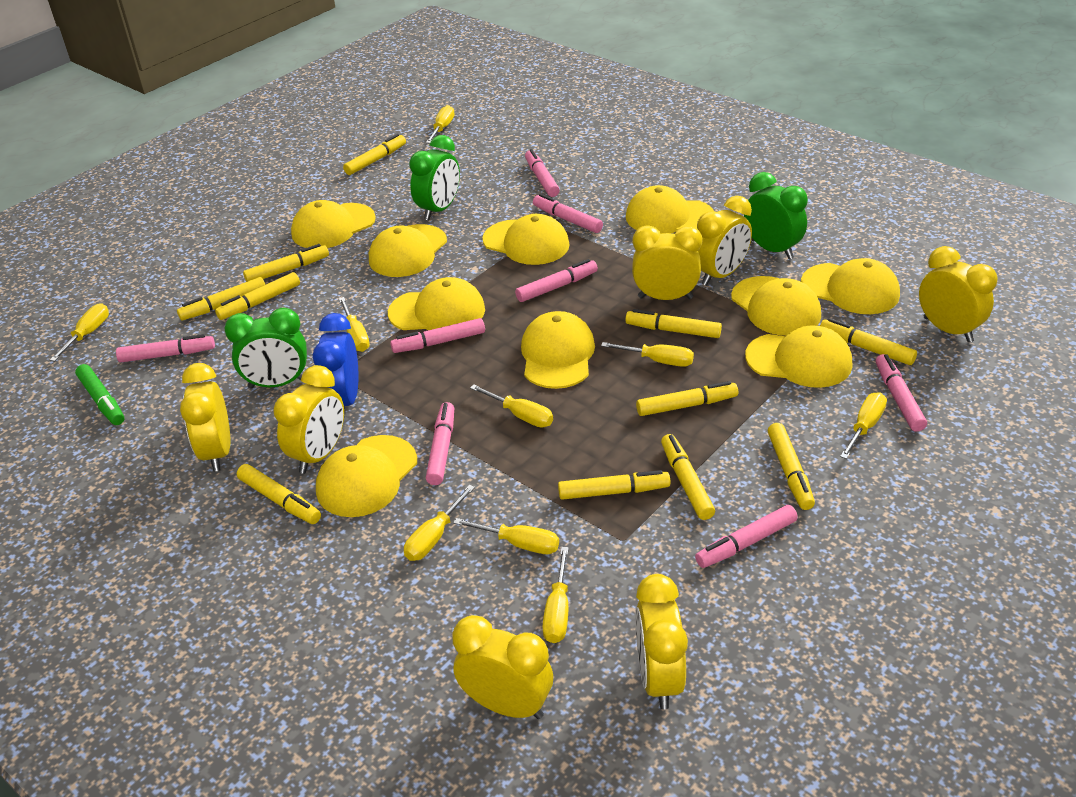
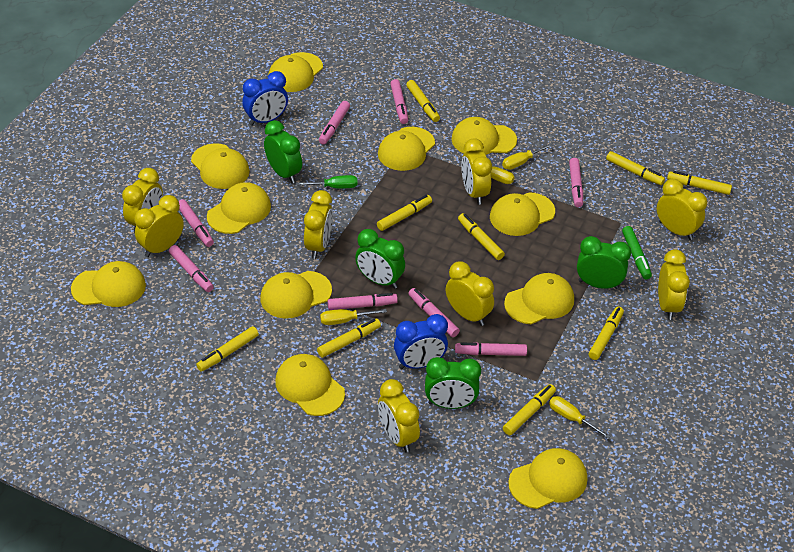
blue clock: 1 -> 2
green clock: 3 -> 4
green screwdriver: 0 -> 1
yellow cap: 10 -> 11
yellow clock: 7 -> 8
yellow marker: 11 -> 9
yellow screwdriver: 9 -> 4

